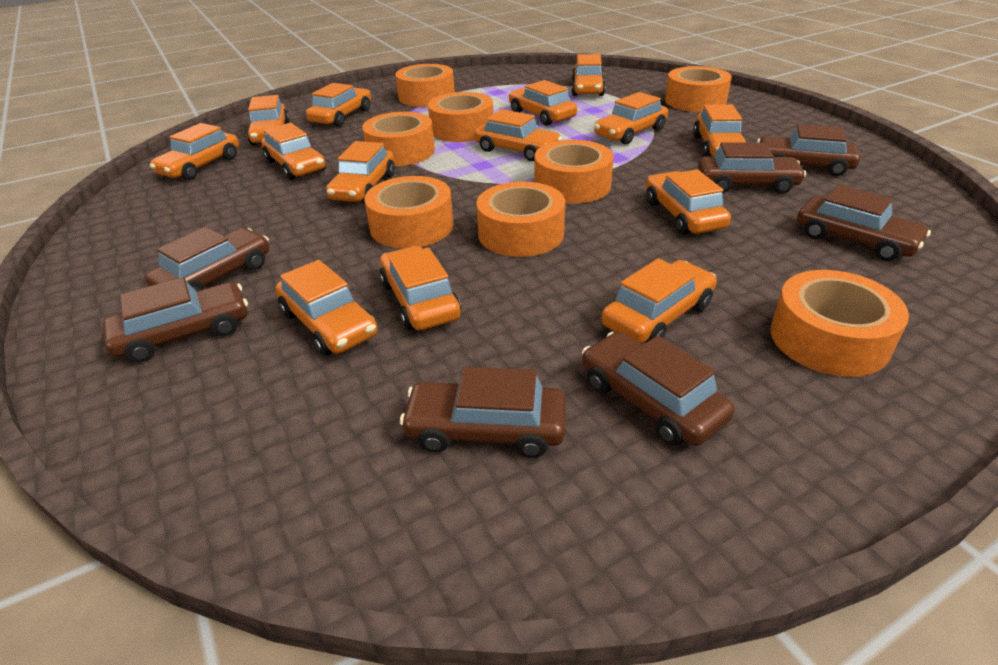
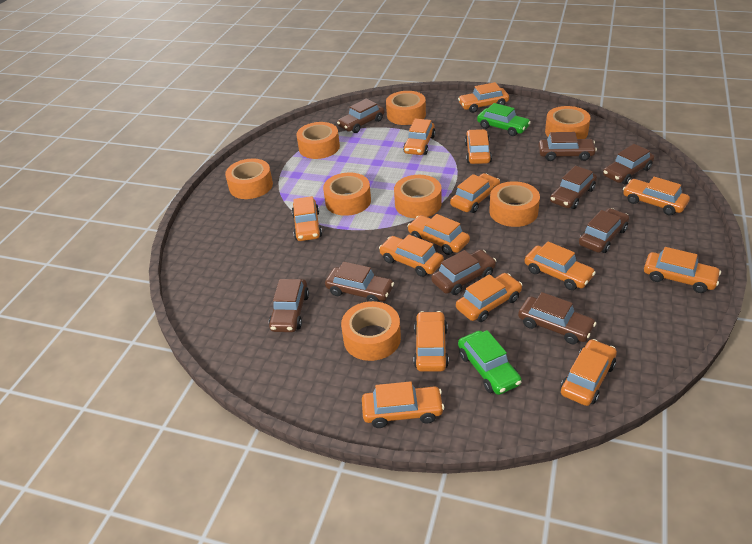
brown car: 7 -> 9
green car: 0 -> 2

